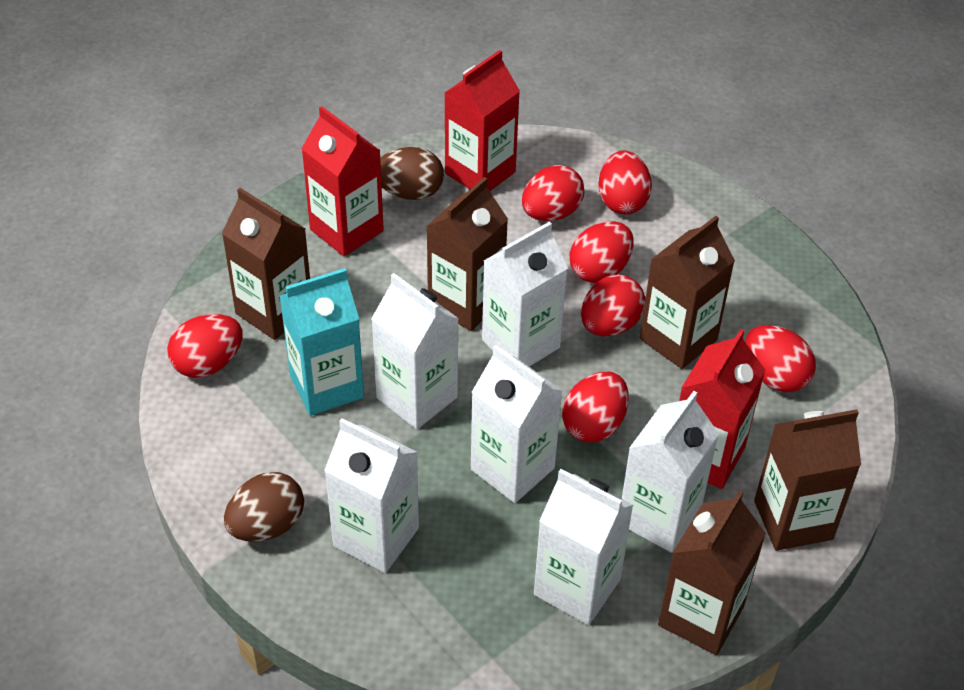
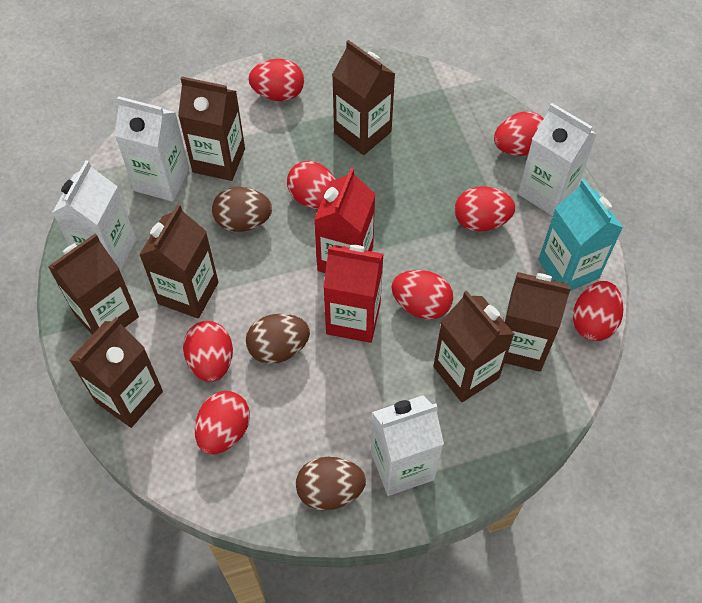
brown carton: 5 -> 7
brown egg: 2 -> 3
red carton: 3 -> 2
red egg: 7 -> 8
white carton: 6 -> 4

